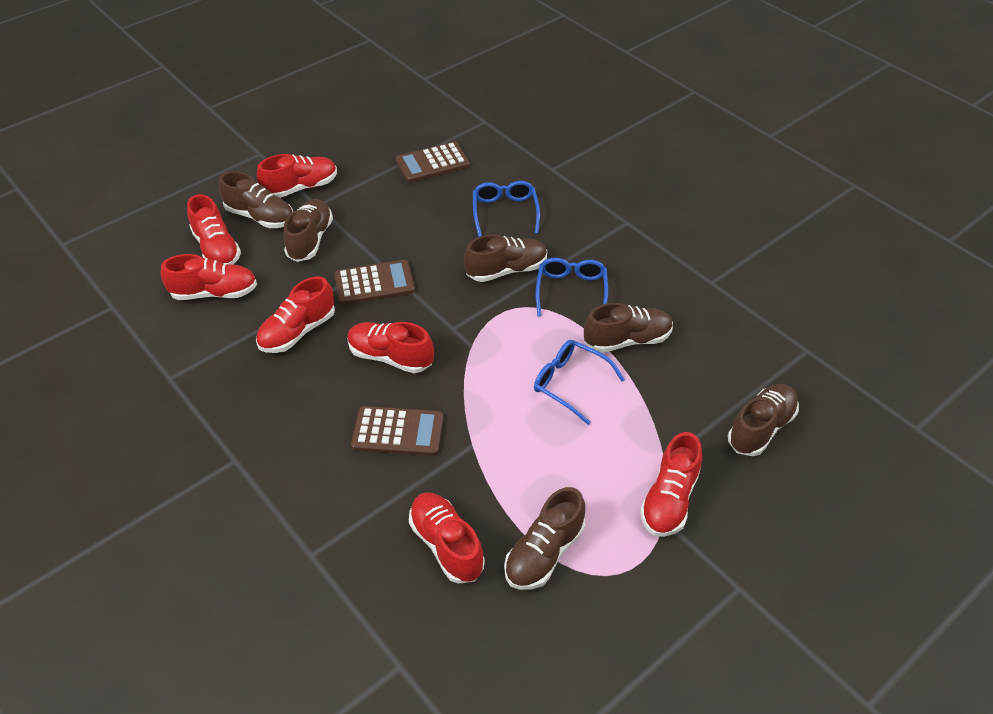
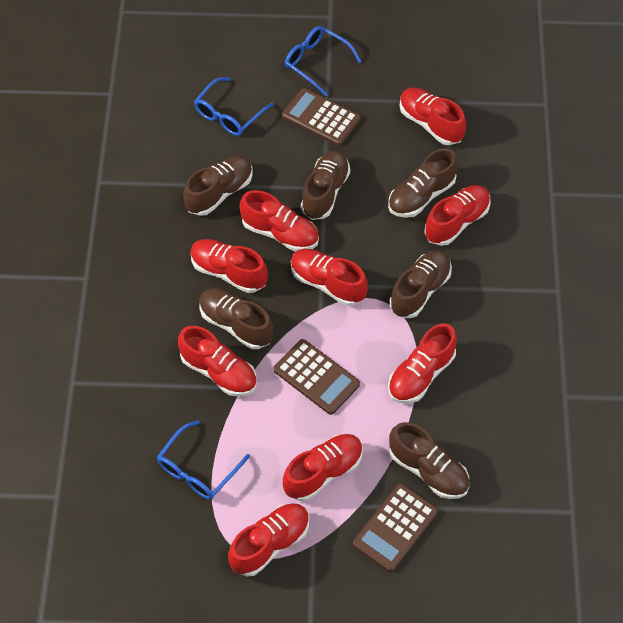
red shoe: 7 -> 9

